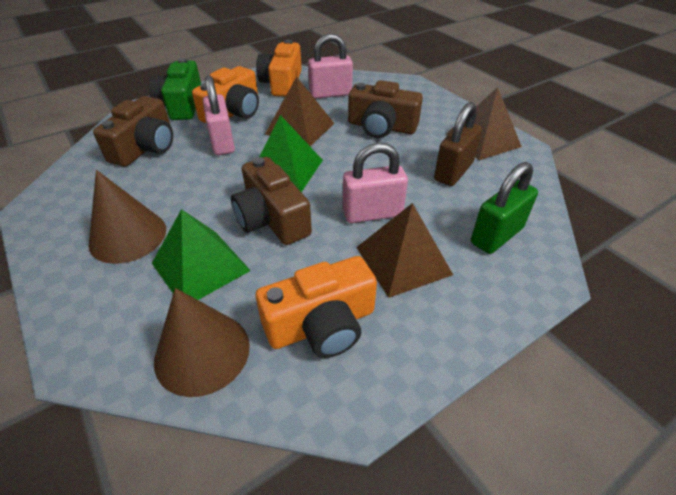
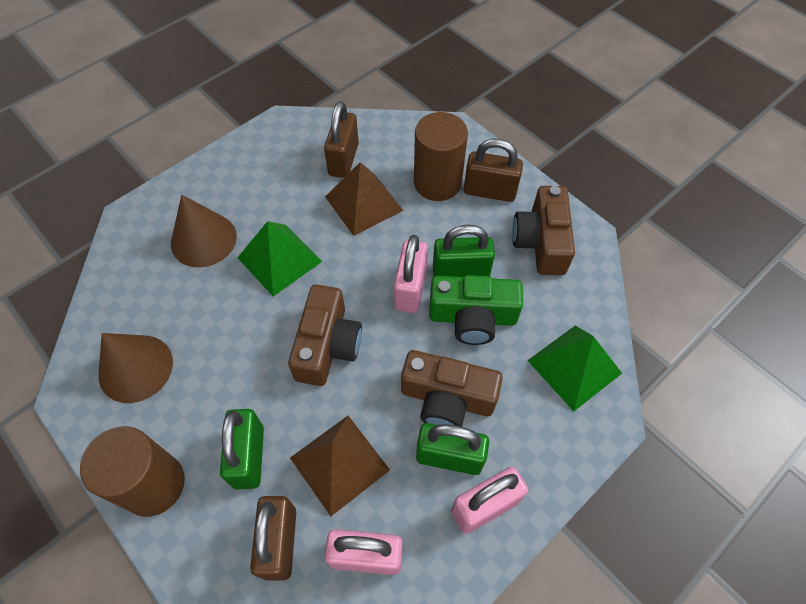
brown cylinder: 0 -> 2
brown padlock: 1 -> 3
brown pyramid: 3 -> 2
green padlock: 1 -> 3
orange camera: 3 -> 0

